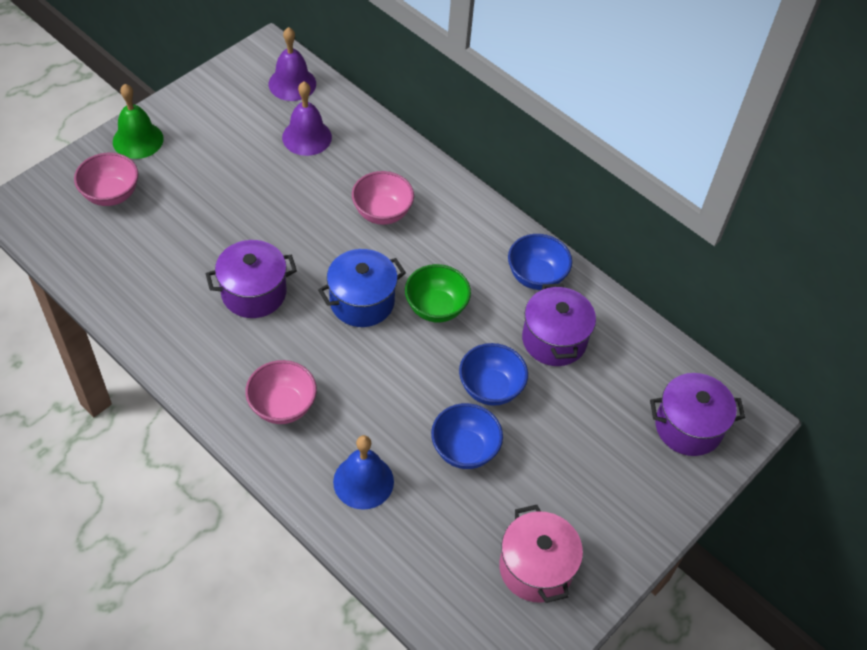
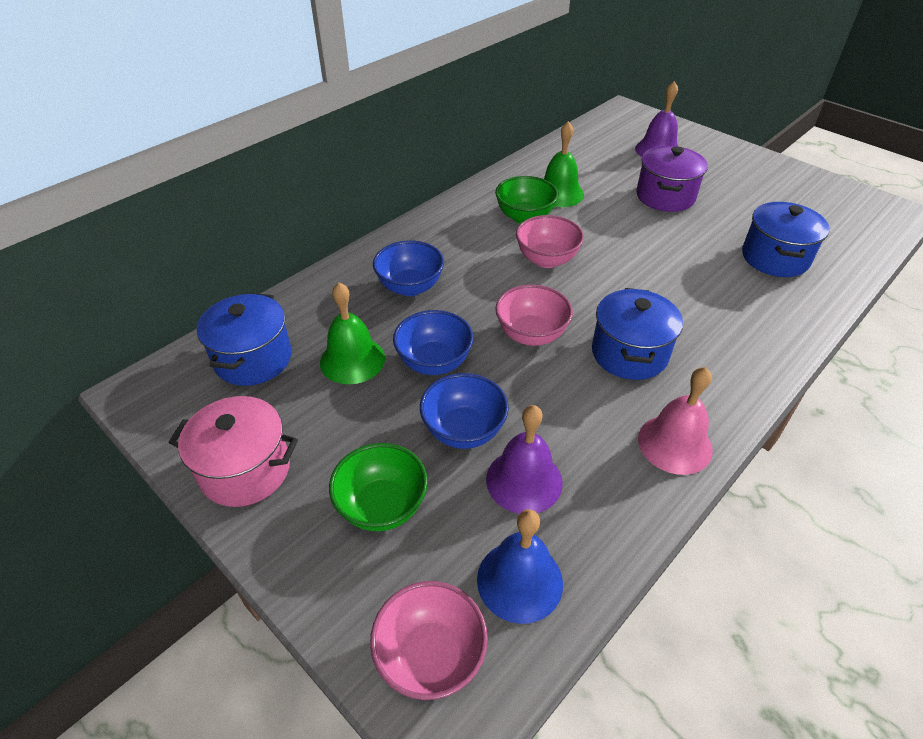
blue pot: 1 -> 3
green bell: 1 -> 2
green bowl: 1 -> 2
pink bell: 0 -> 1
purple pot: 3 -> 1

